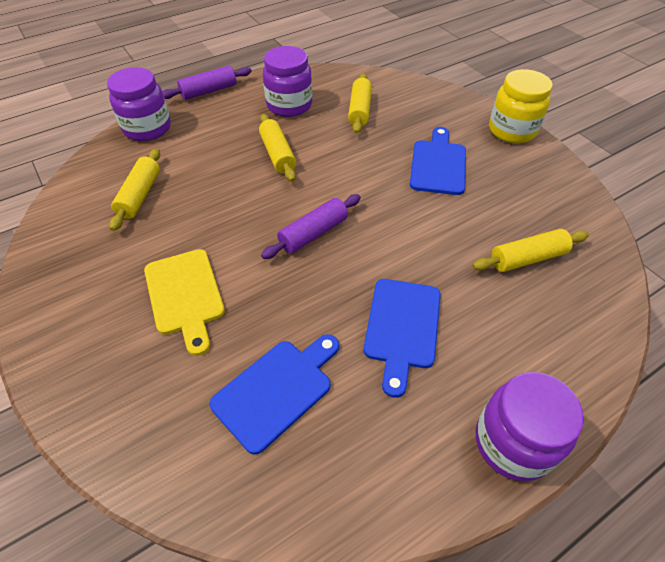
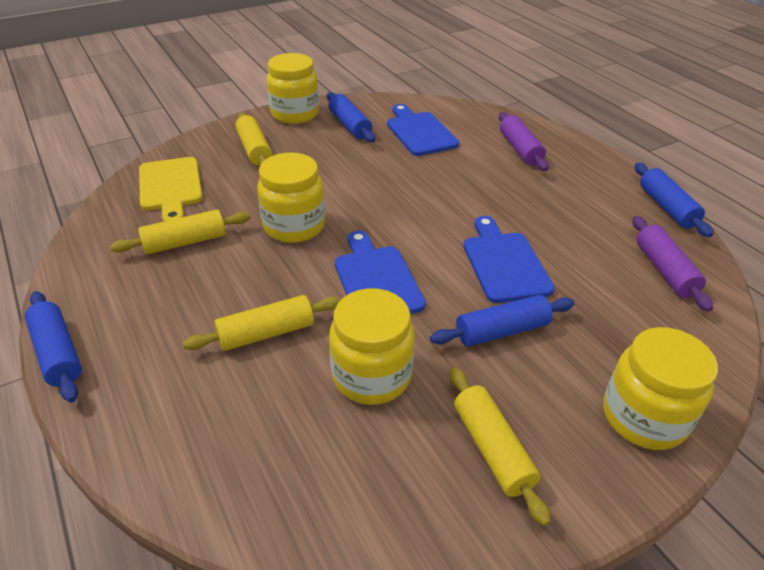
blue rolling pin: 0 -> 4
purple jar: 3 -> 0
yellow jar: 1 -> 4

